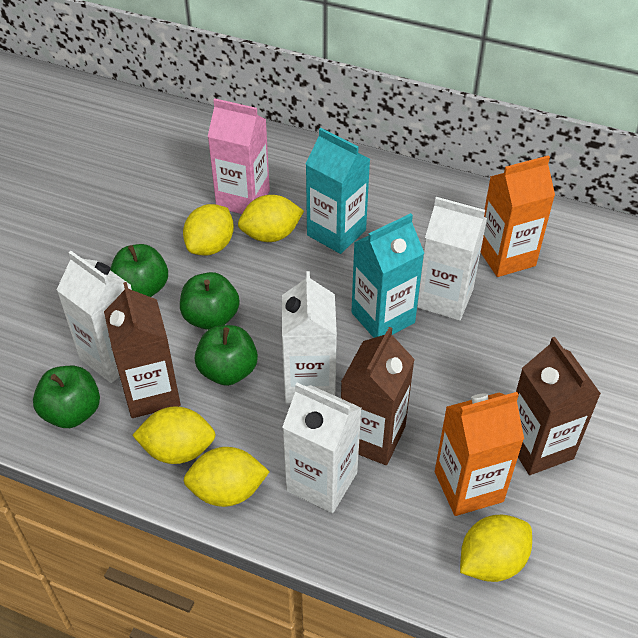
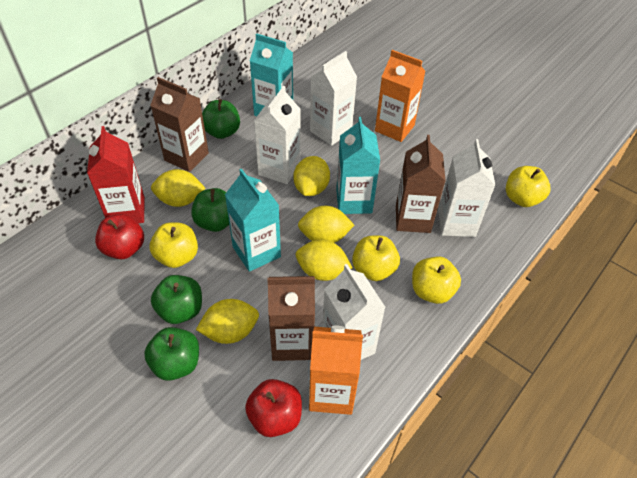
pink carton: 1 -> 0
red apple: 0 -> 2
red carton: 0 -> 1
turquoise carton: 2 -> 3
yellow apple: 0 -> 4

